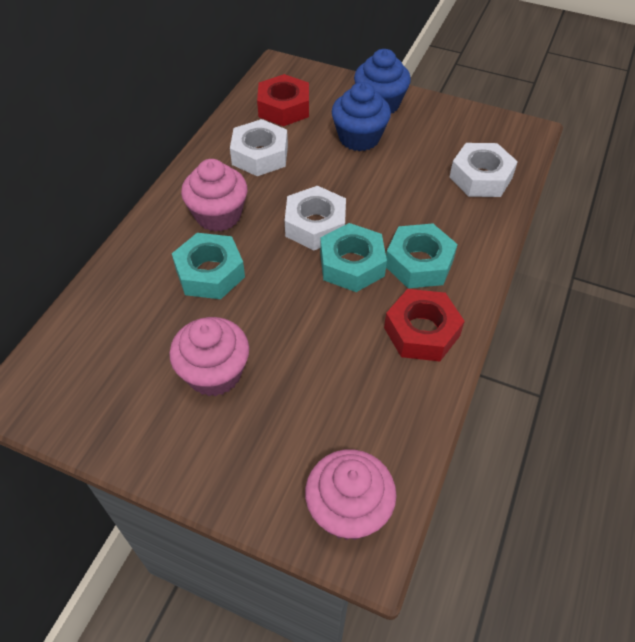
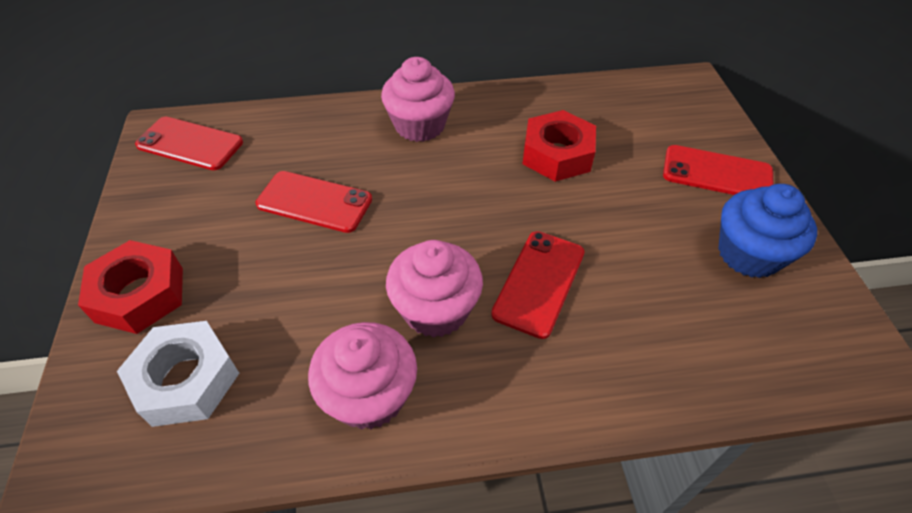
blue cupcake: 2 -> 1
red phone: 0 -> 4
turquoise nut: 3 -> 0
white nut: 3 -> 1

